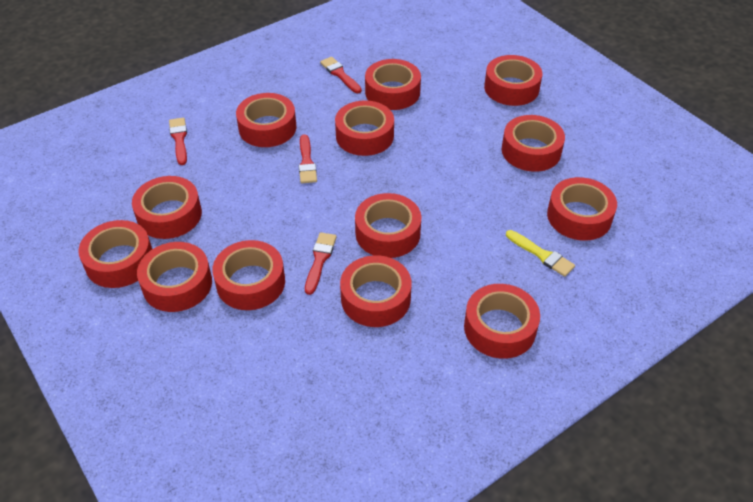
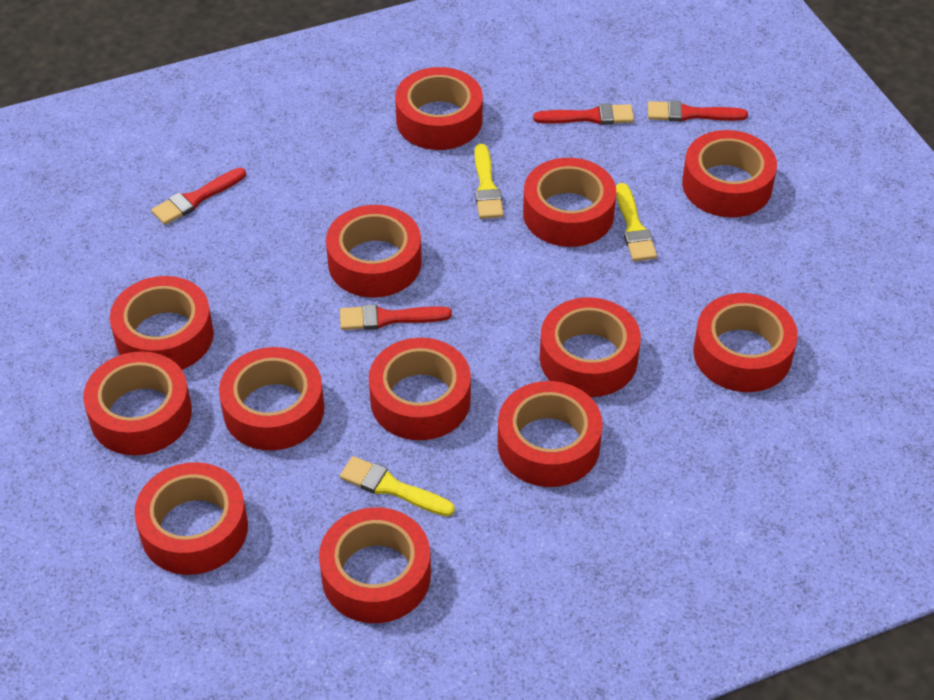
yellow brush: 1 -> 3

